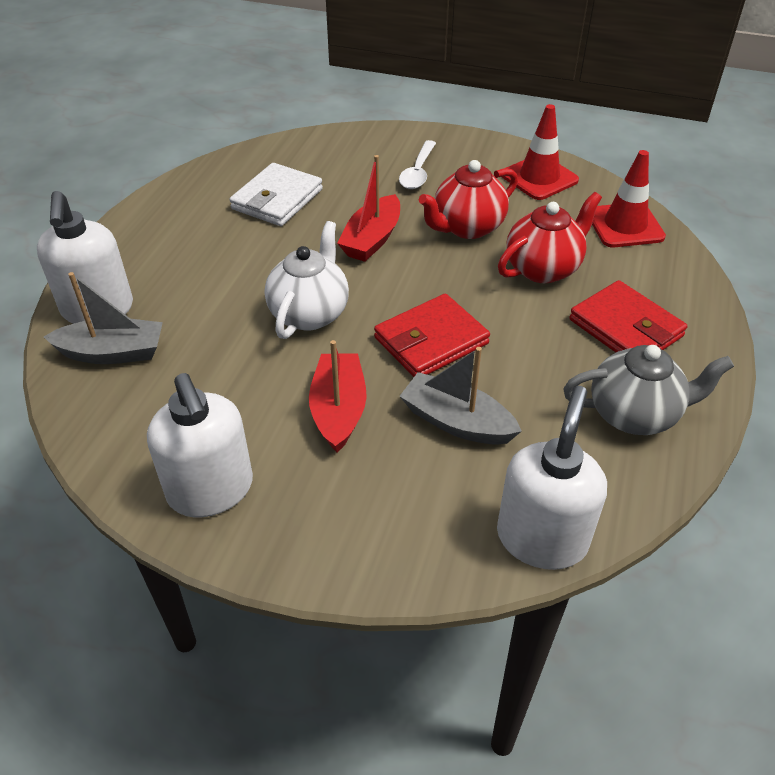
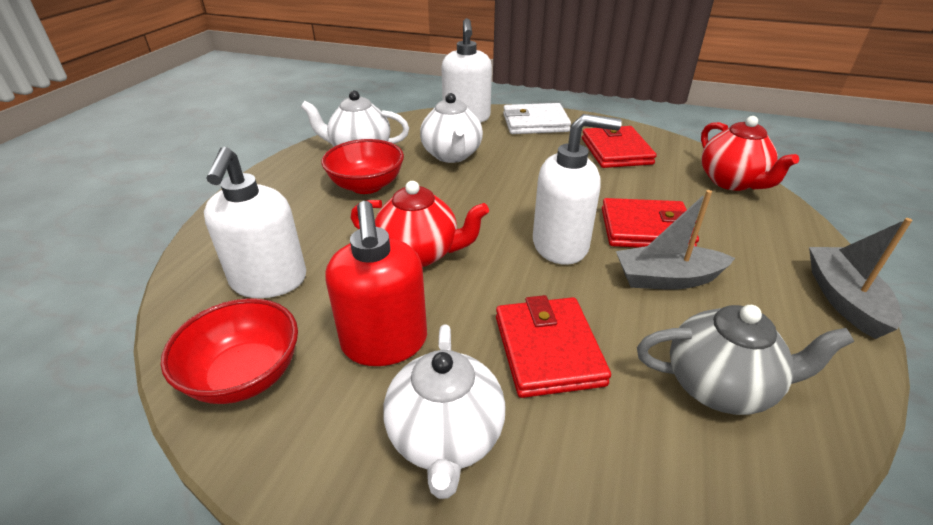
red boat: 2 -> 0
red bowl: 0 -> 2
red soap dispenser: 0 -> 1
red traffic cone: 2 -> 0
red wallet: 2 -> 3
white spoon: 1 -> 0
white teapot: 1 -> 3

